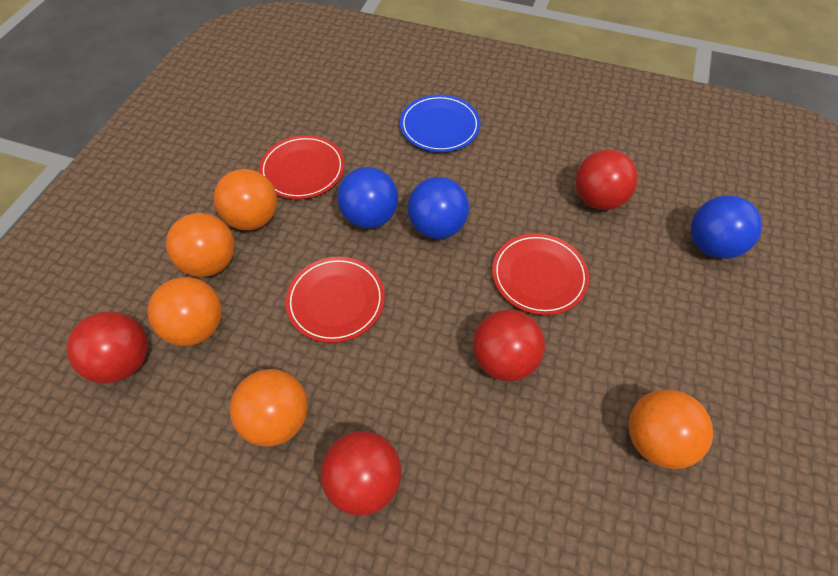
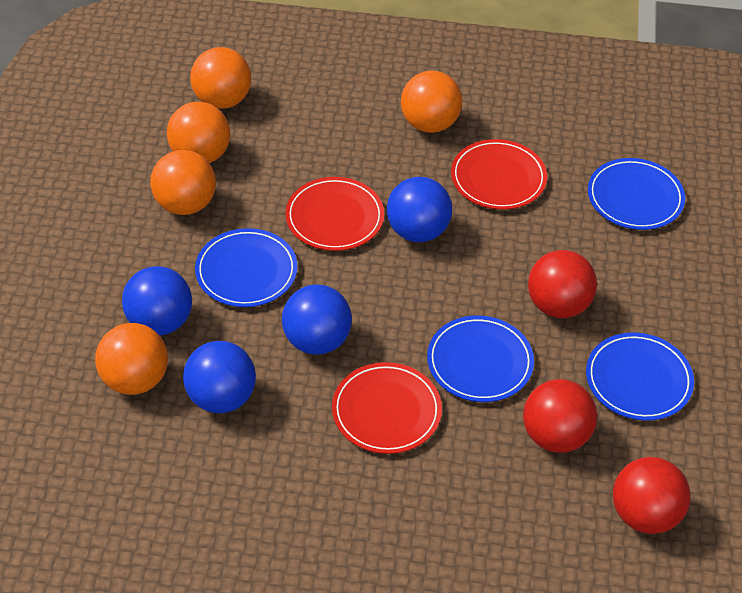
blue ball: 3 -> 4
blue plate: 1 -> 4
red ball: 4 -> 3

